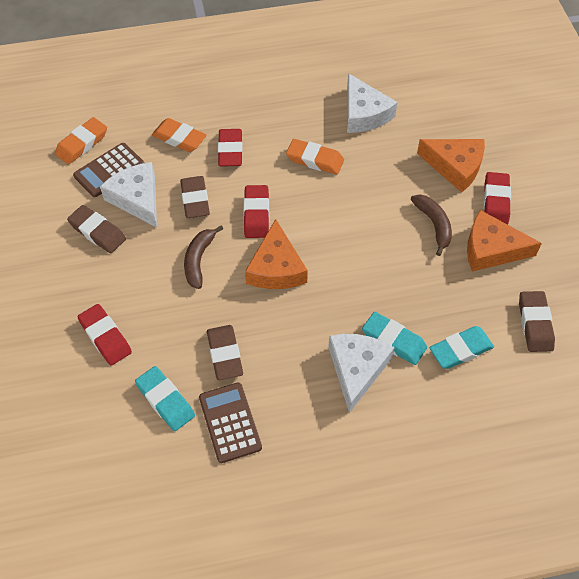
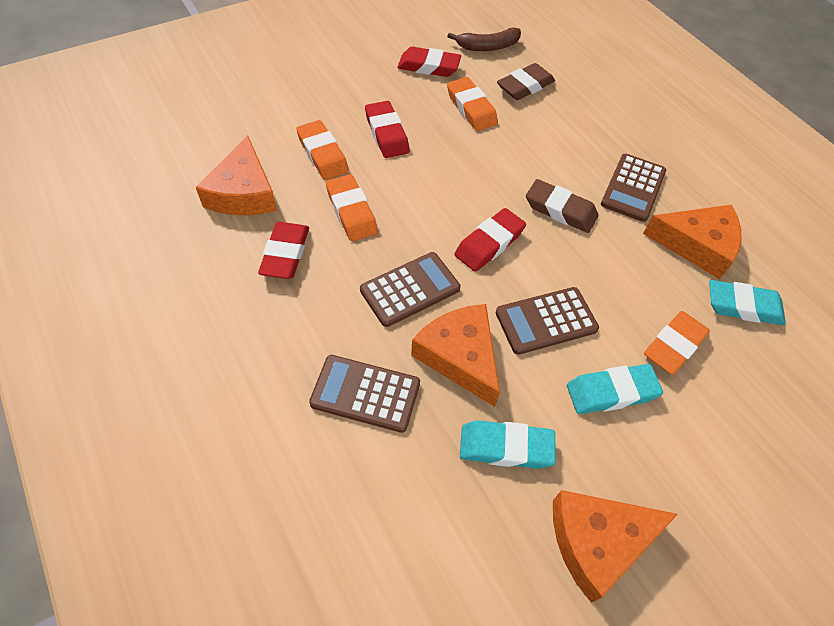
brown banana: 2 -> 1
brown calculator: 2 -> 4
brown eraser: 4 -> 2
orange cheese: 3 -> 4
orange eraser: 3 -> 4
white cheese: 3 -> 0

